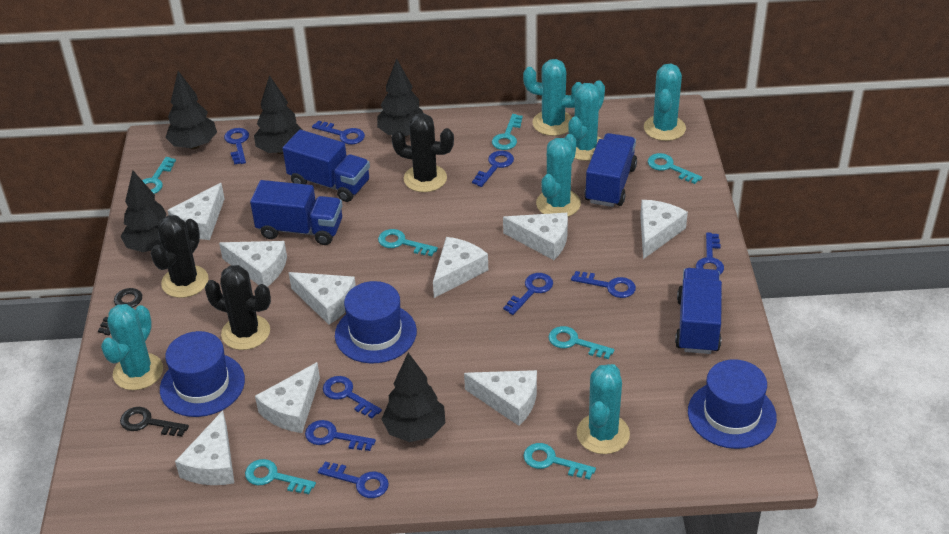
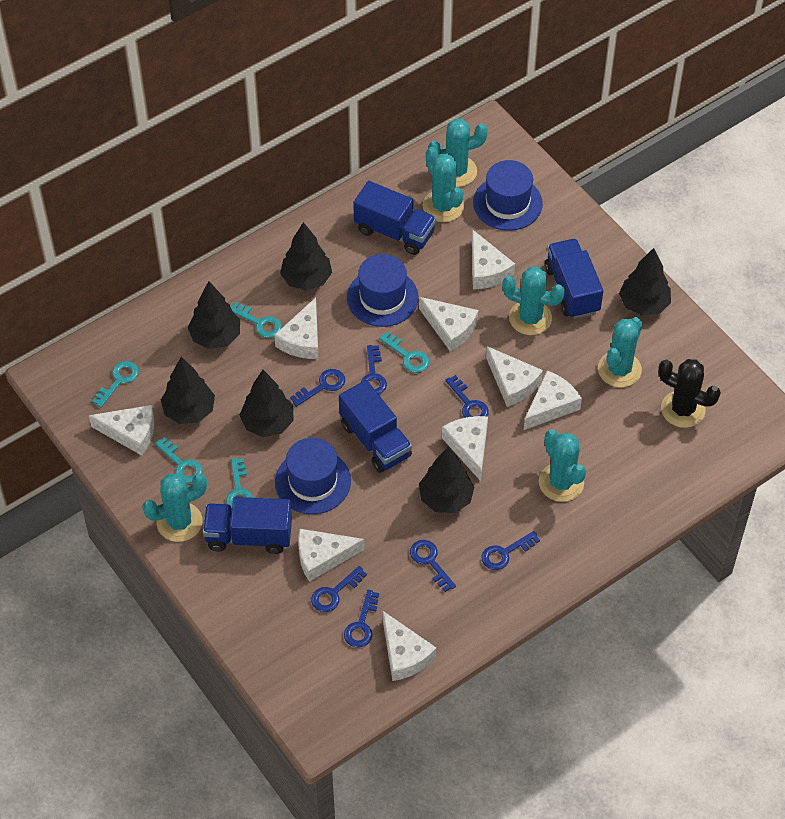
black cactus: 3 -> 1
black key: 2 -> 0
black tree: 5 -> 6
blue key: 9 -> 7
turquoise key: 7 -> 5

